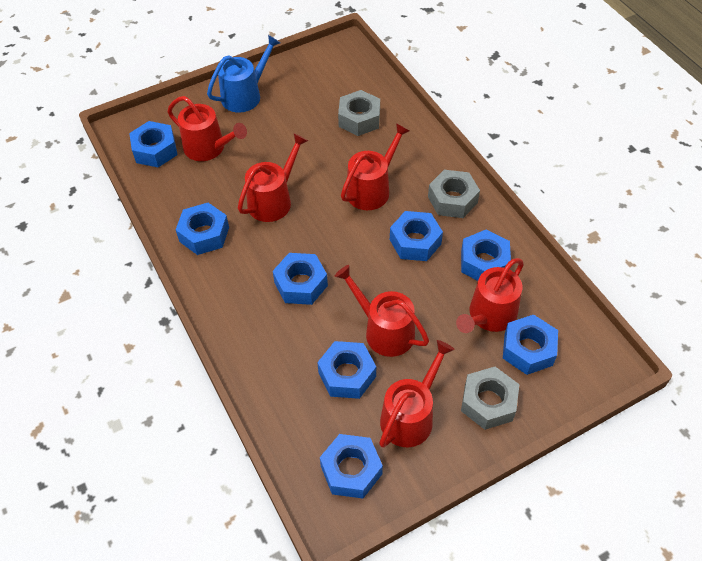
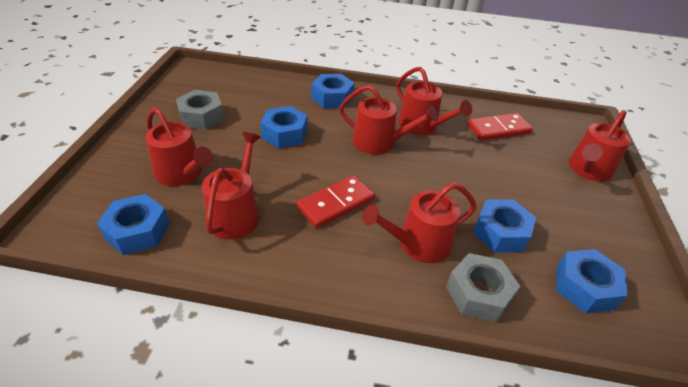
blue nut: 8 -> 5
blue watering can: 1 -> 0
grey nut: 3 -> 2
red domino: 0 -> 2

